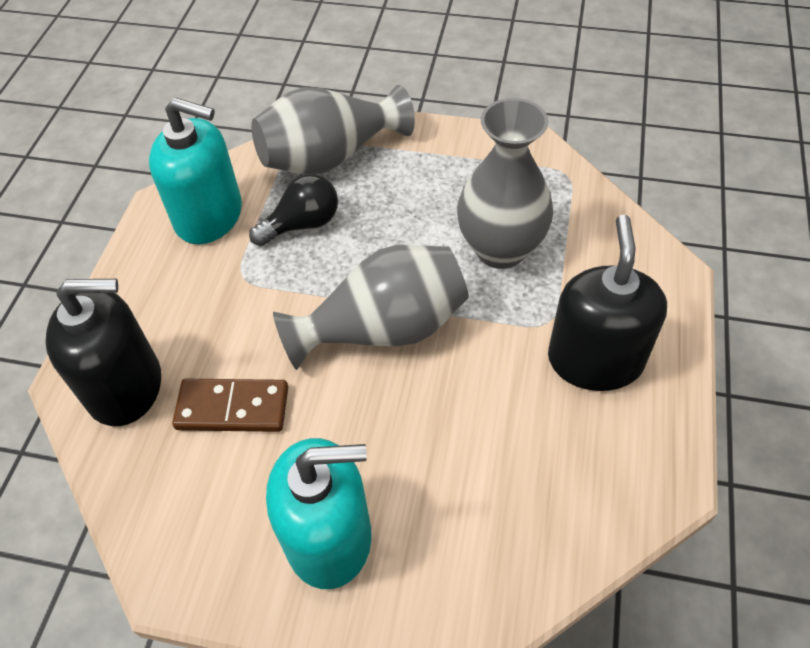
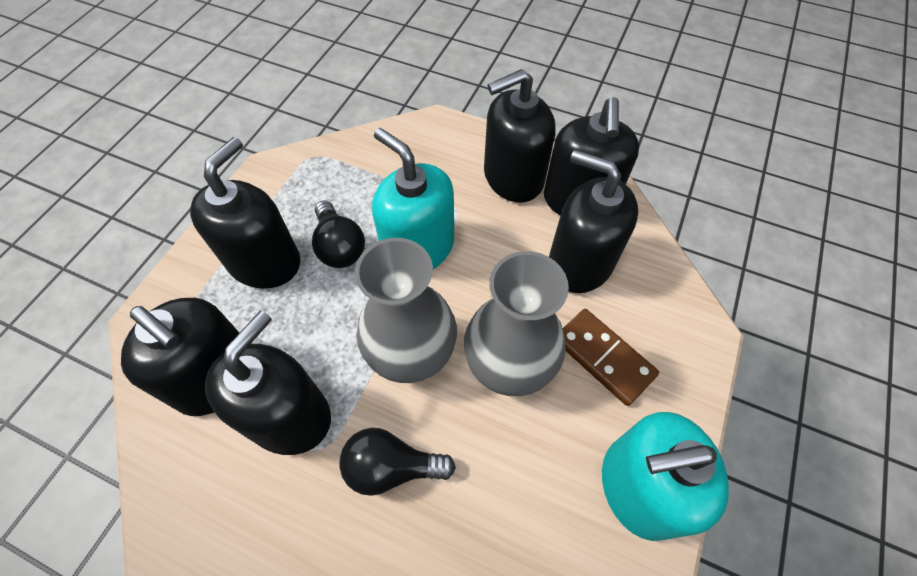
black light bulb: 1 -> 2
black soap dispenser: 2 -> 6
grey vase: 3 -> 2

